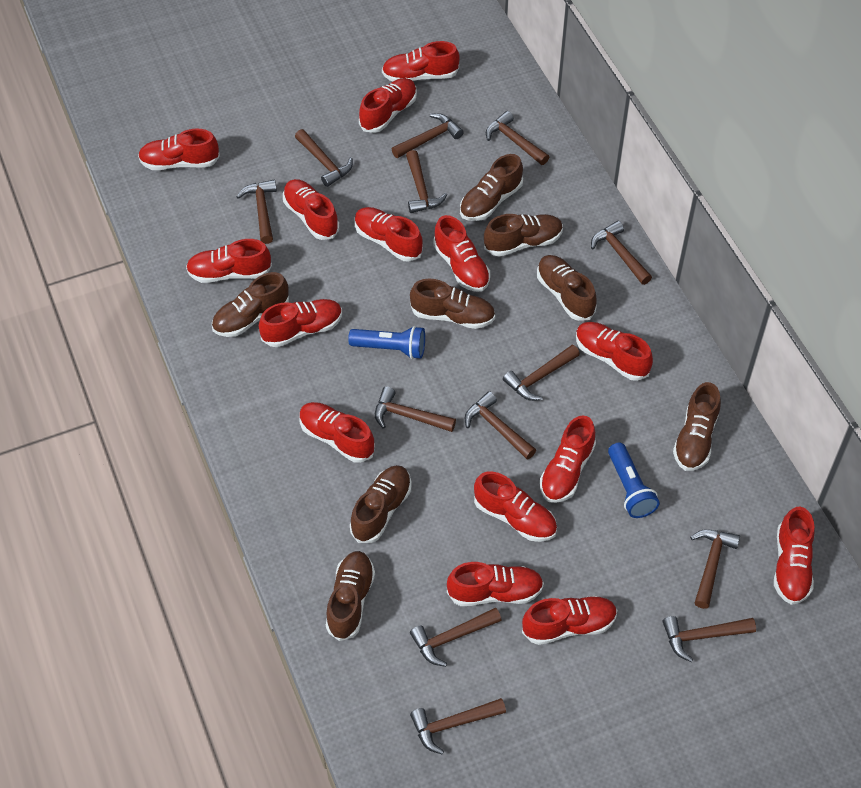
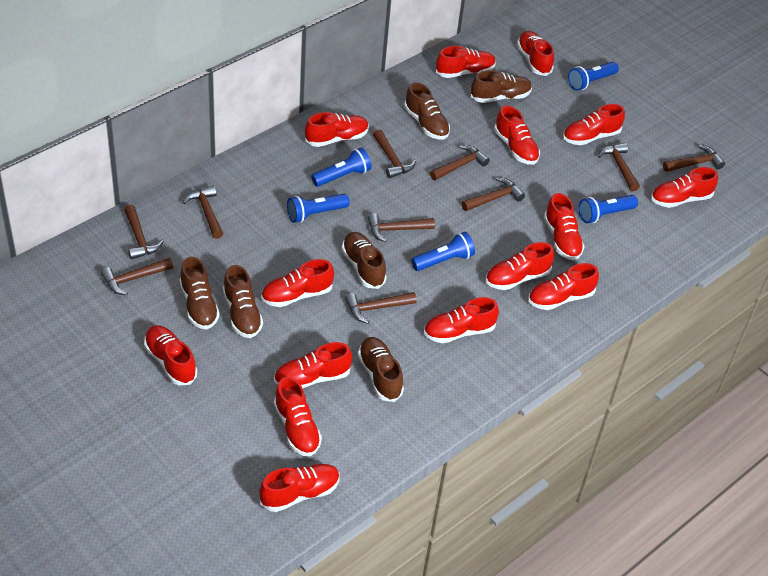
blue flashlight: 2 -> 5
brown hammer: 13 -> 10
brown shoe: 8 -> 6

